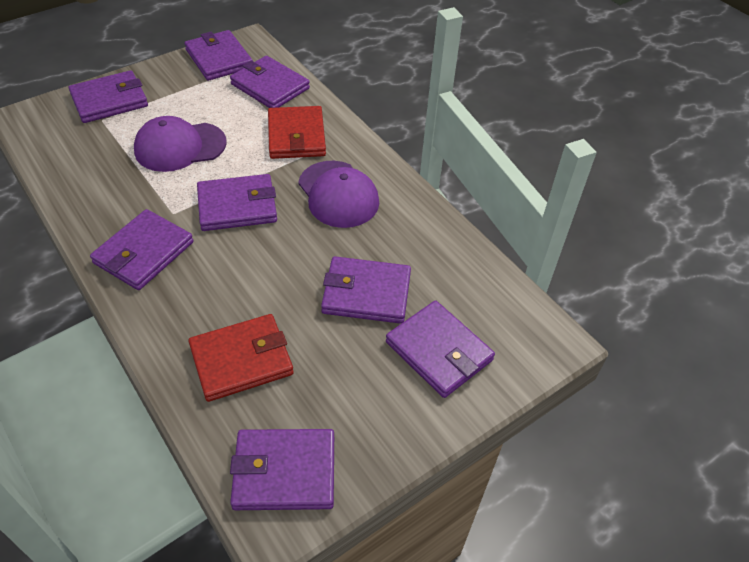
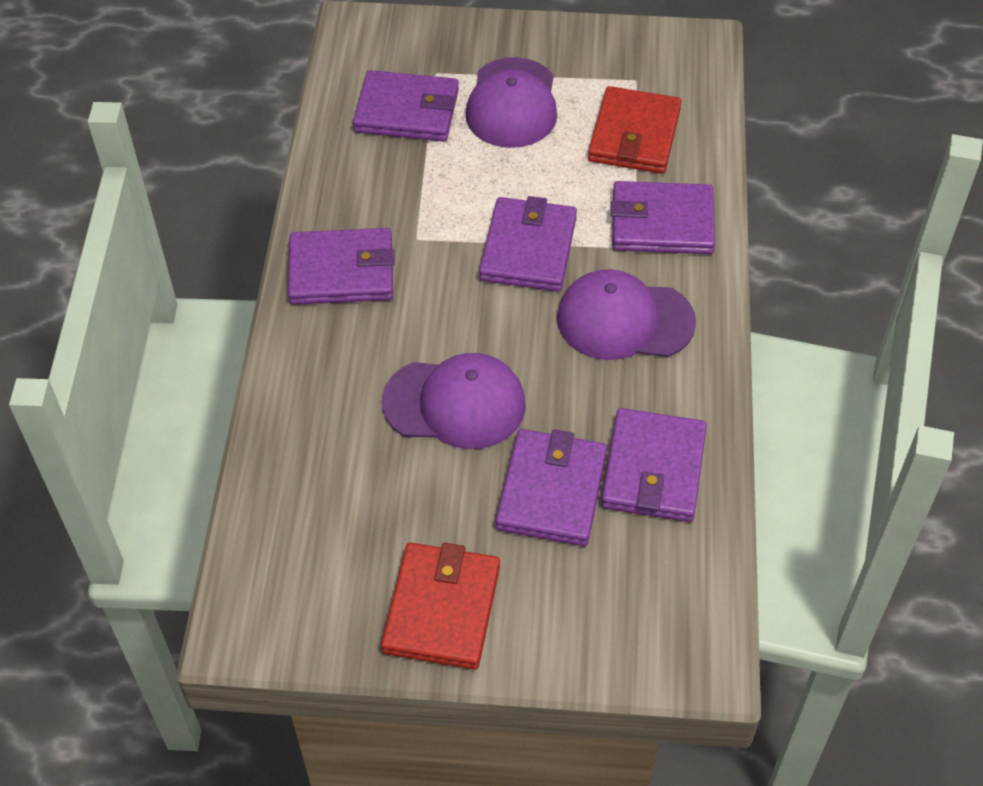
purple cap: 2 -> 3
purple wallet: 8 -> 6

